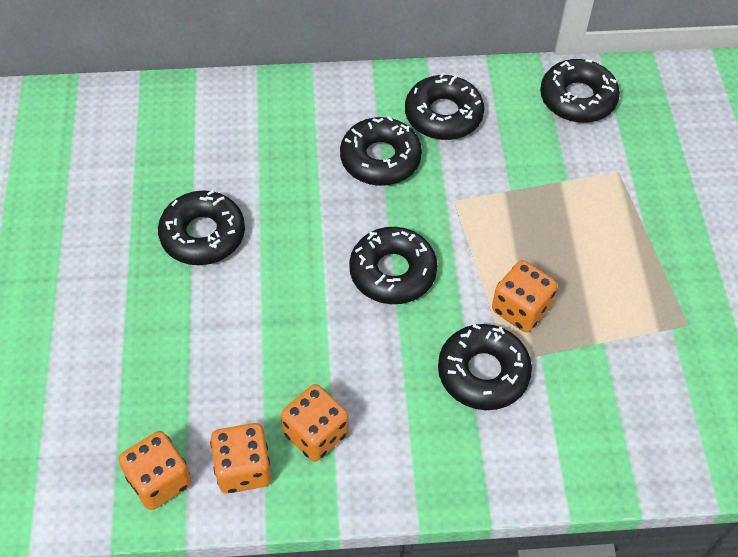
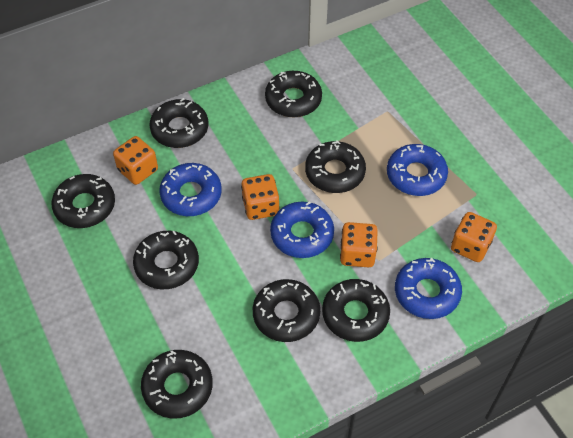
black donut: 6 -> 8
blue donut: 0 -> 4

